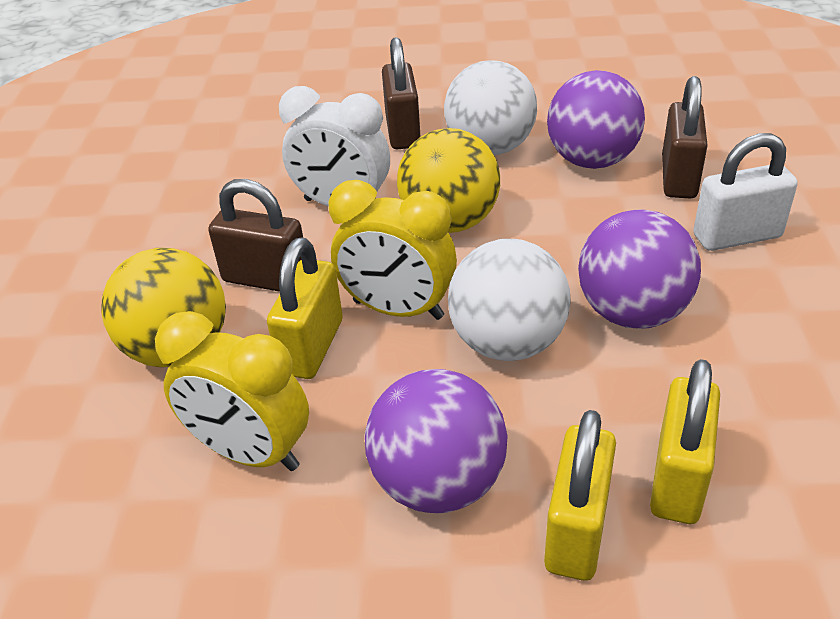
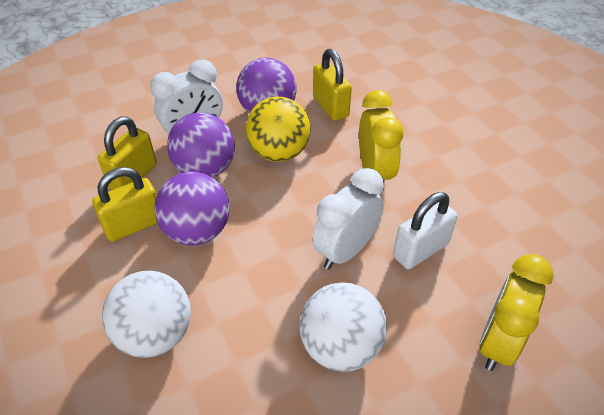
brown padlock: 3 -> 0
white clock: 1 -> 2
yellow ball: 2 -> 1

